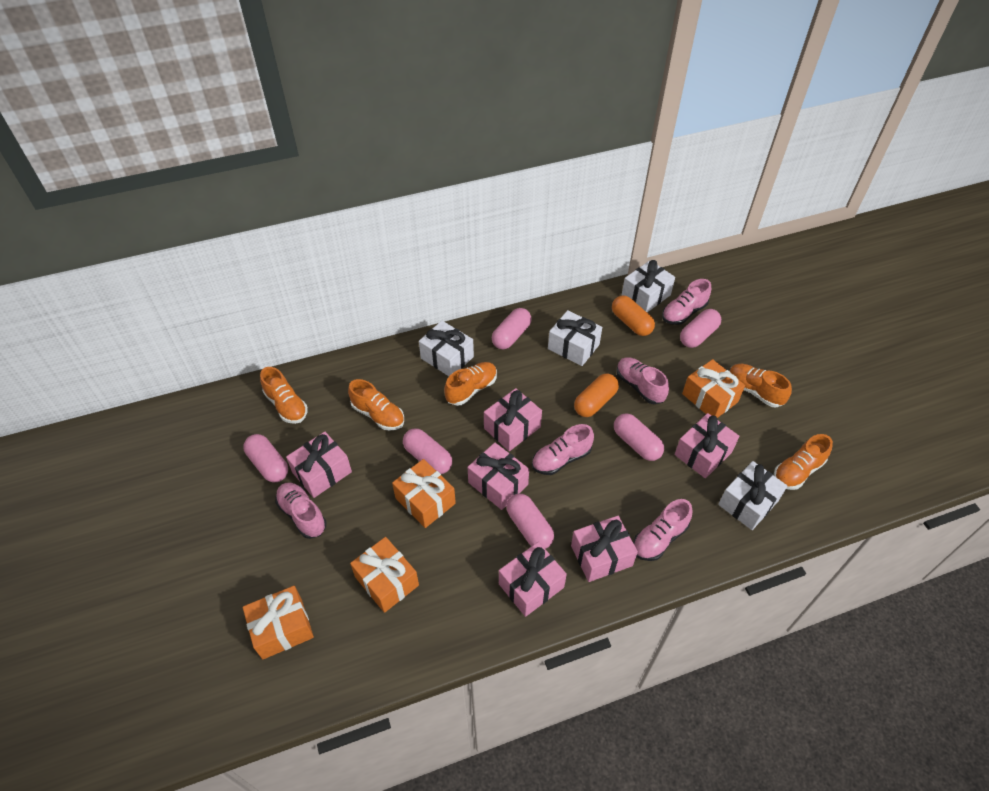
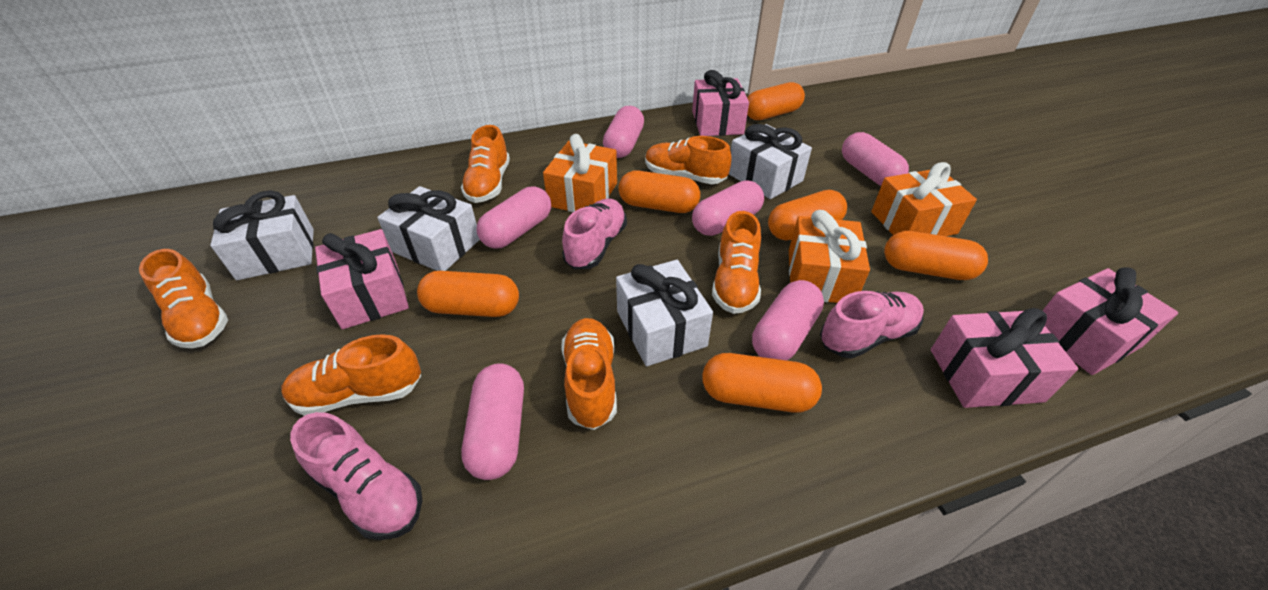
orange capsule: 2 -> 6
orange gift: 4 -> 3
orange shoe: 5 -> 6
pink gift: 6 -> 4
pink shoe: 5 -> 3

